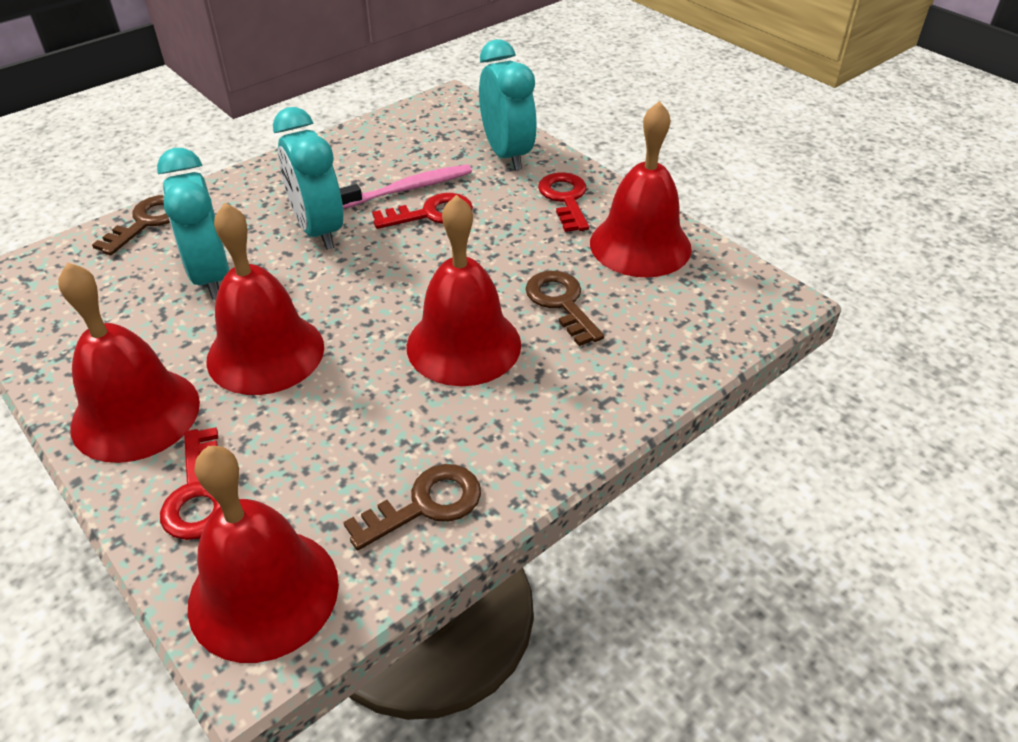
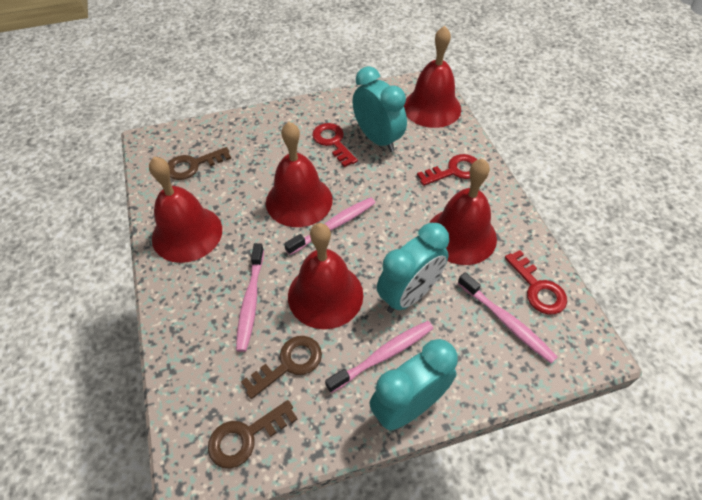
pink toothbrush: 1 -> 4

